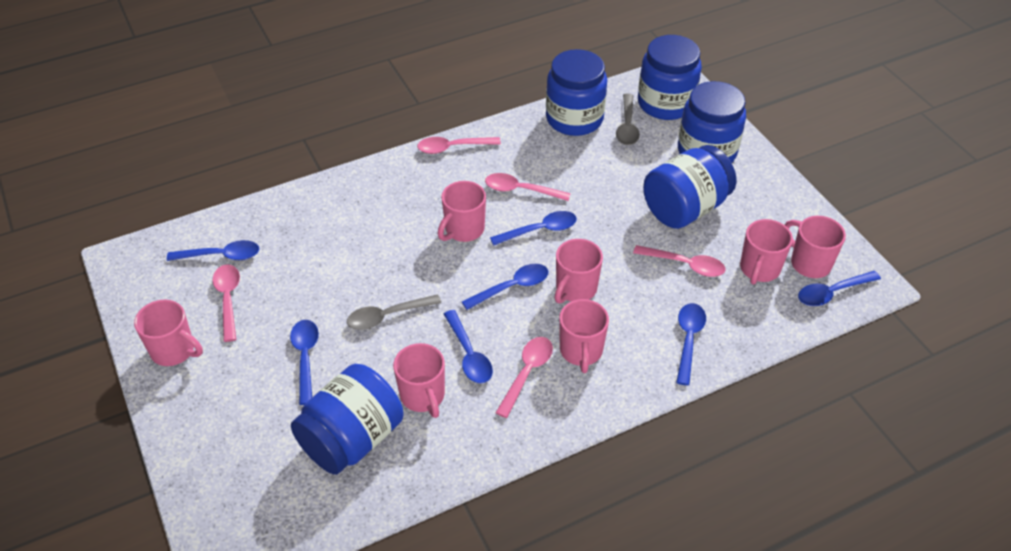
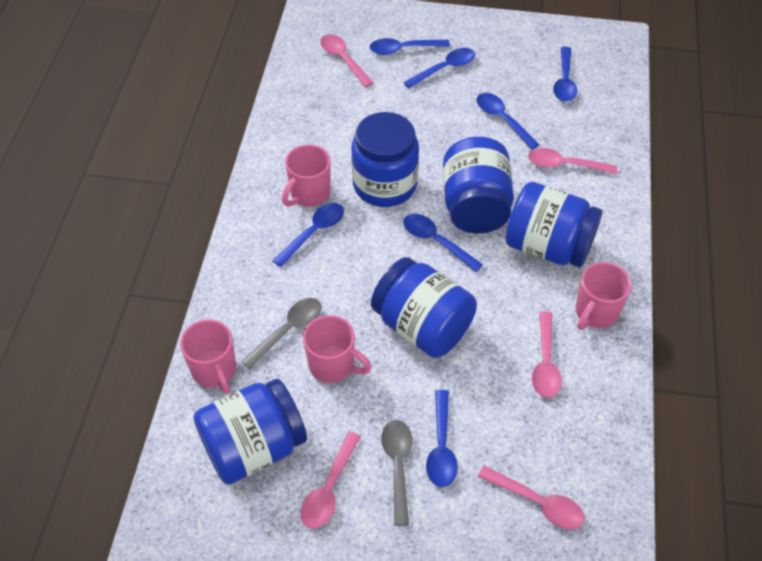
pink mug: 7 -> 4

